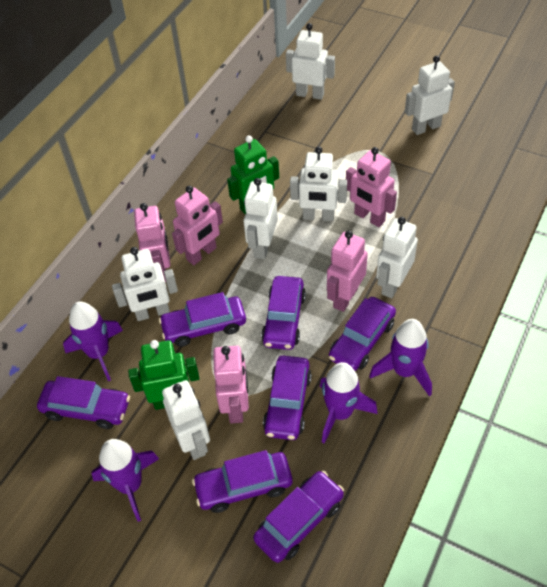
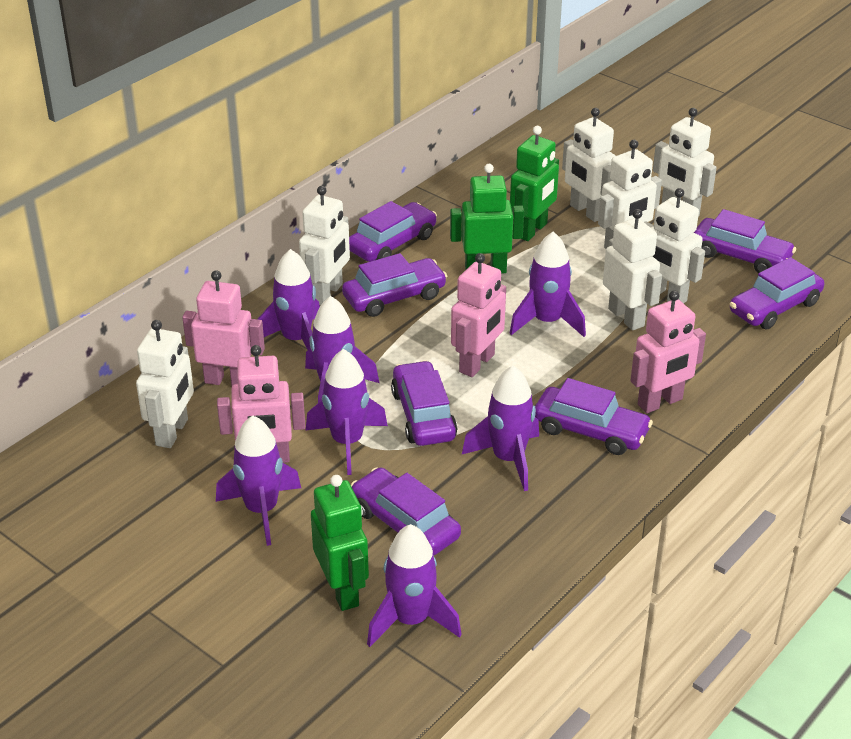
green robot: 2 -> 3
pink robot: 5 -> 4
purple rocket: 4 -> 7

